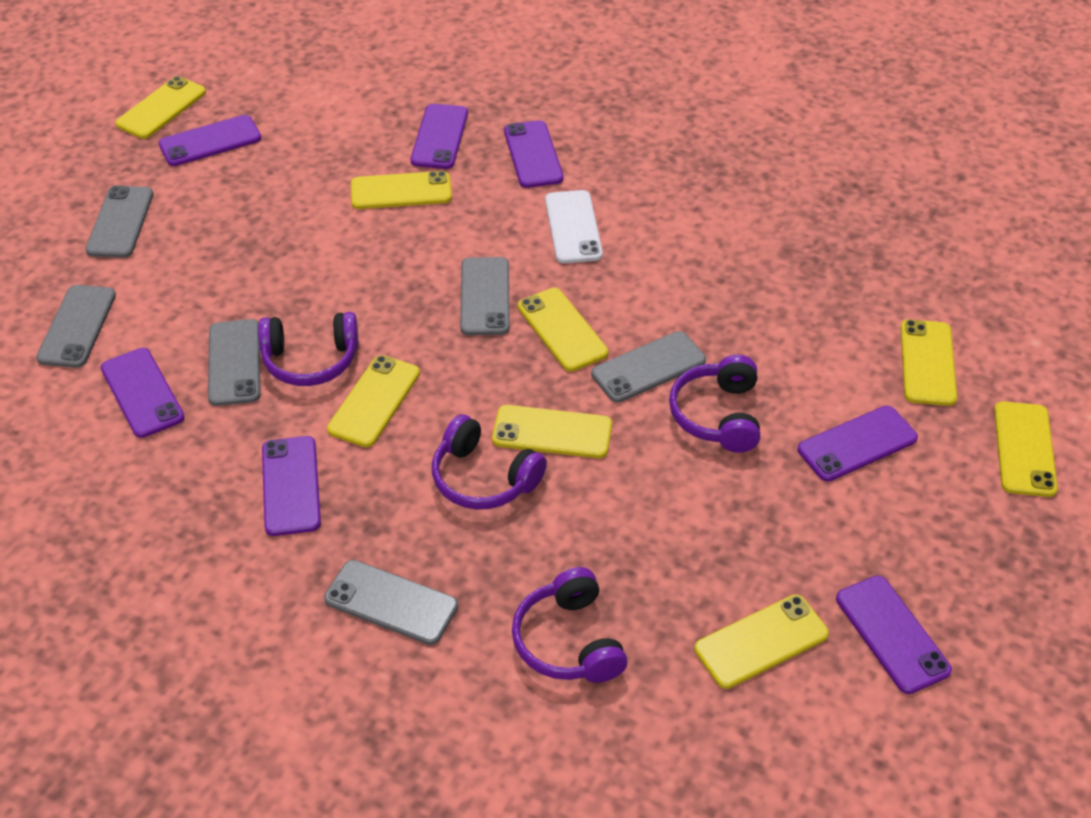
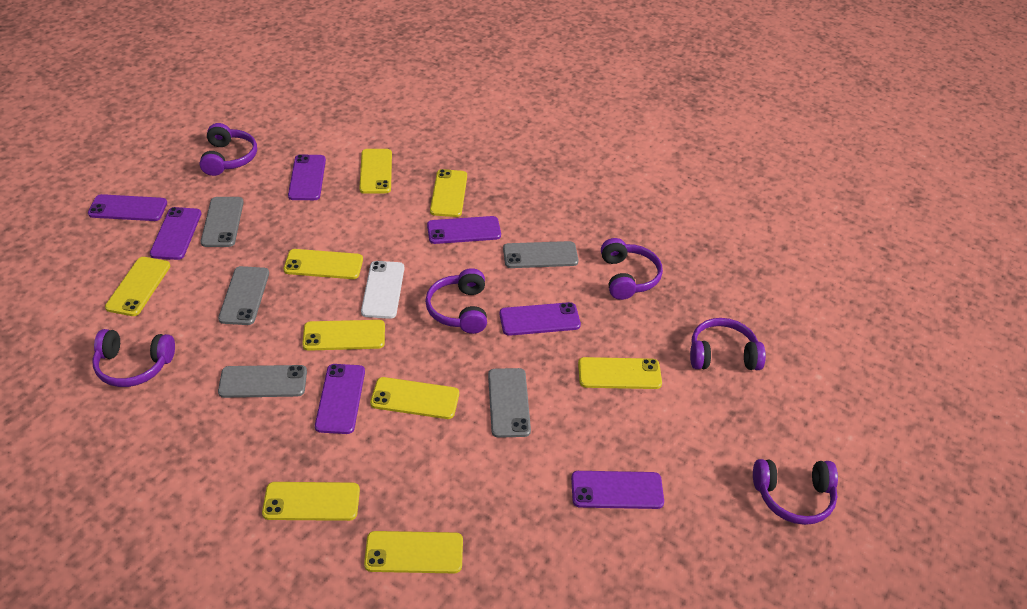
grey phone: 6 -> 5
purple headphones: 4 -> 6
yellow phone: 8 -> 9

